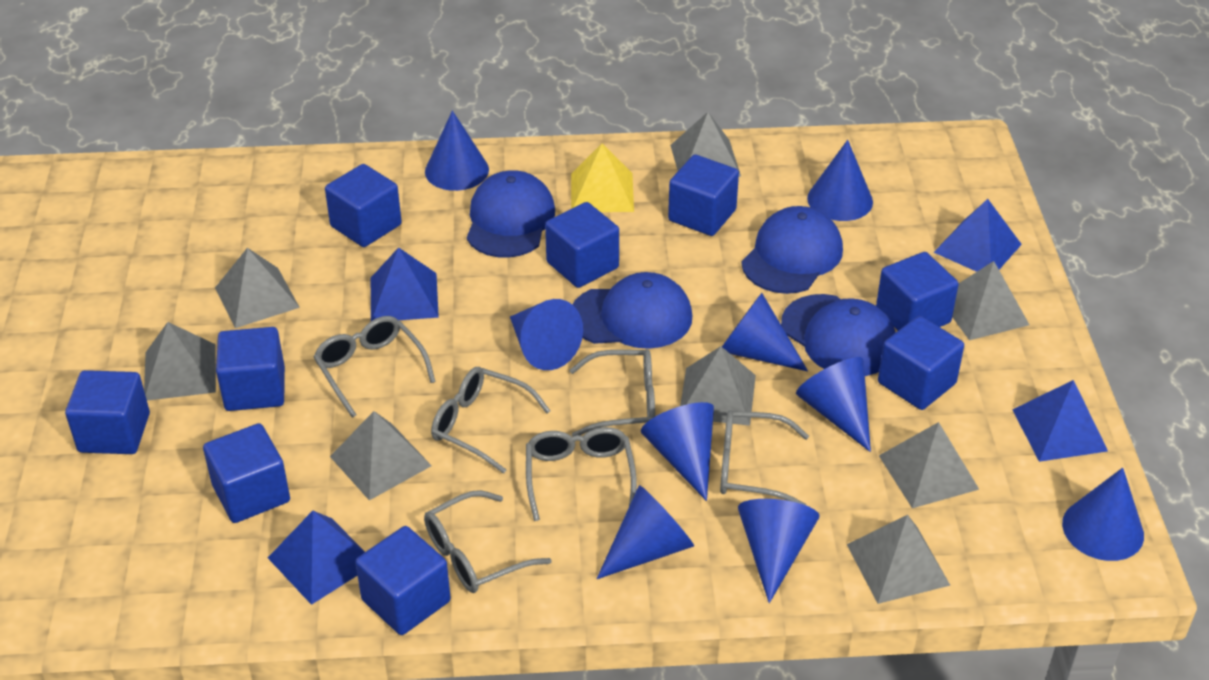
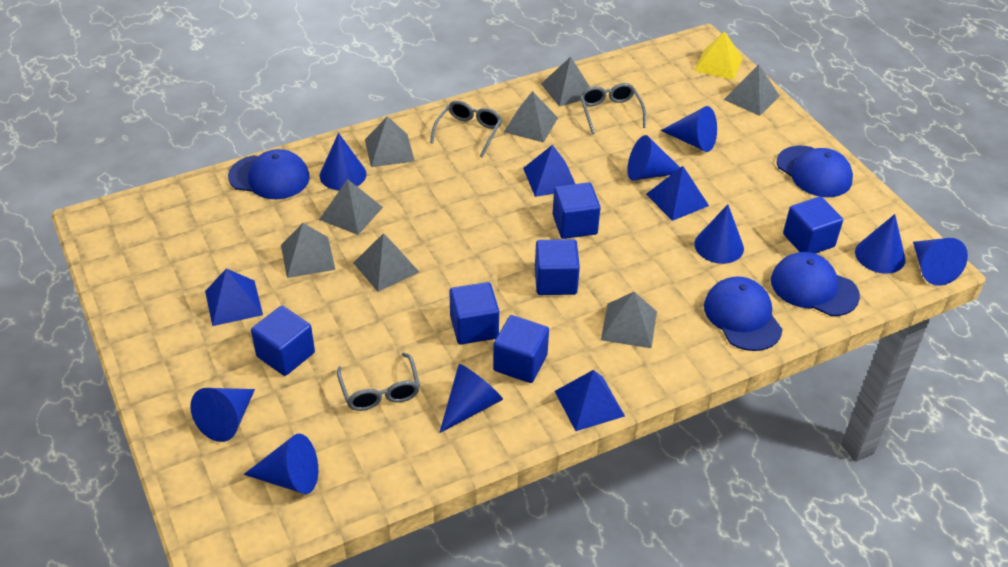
blue cube: 9 -> 6
grey glasses: 6 -> 3

